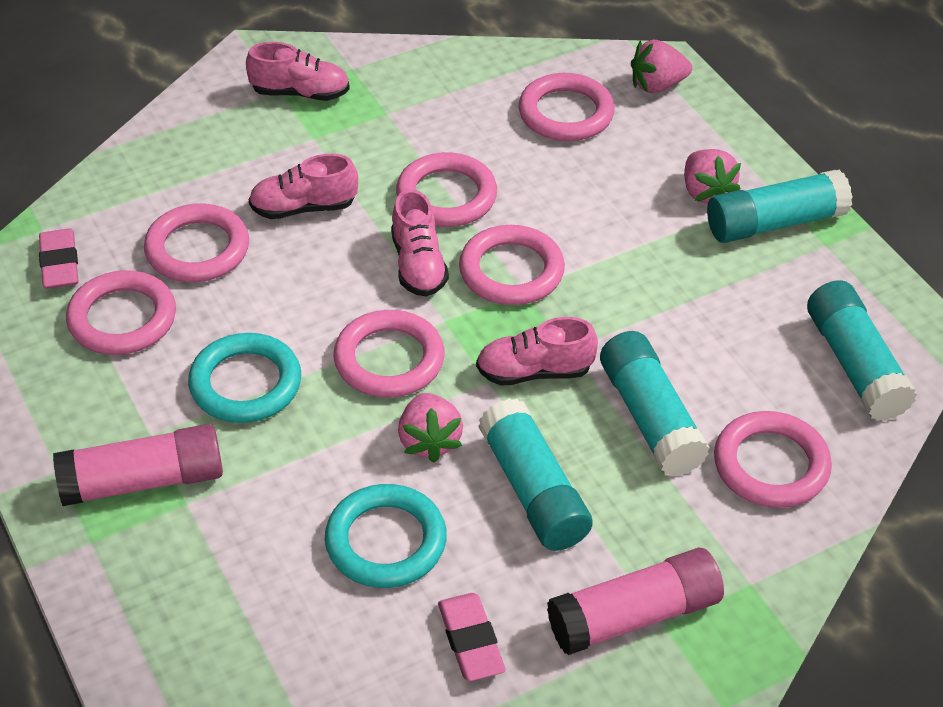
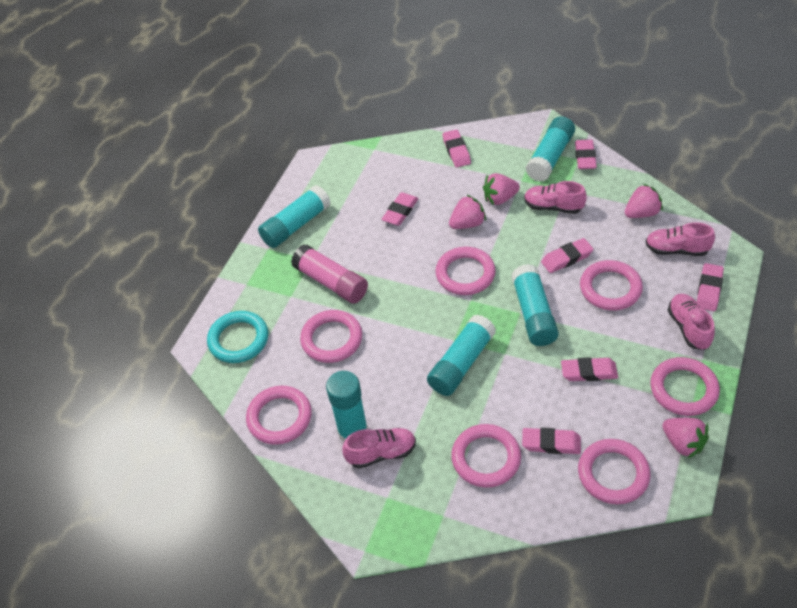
pink eraser: 2 -> 7
pink glue stick: 2 -> 1
pink strawberry: 3 -> 4
turquoise glue stick: 4 -> 5
turquoise ring: 2 -> 1

